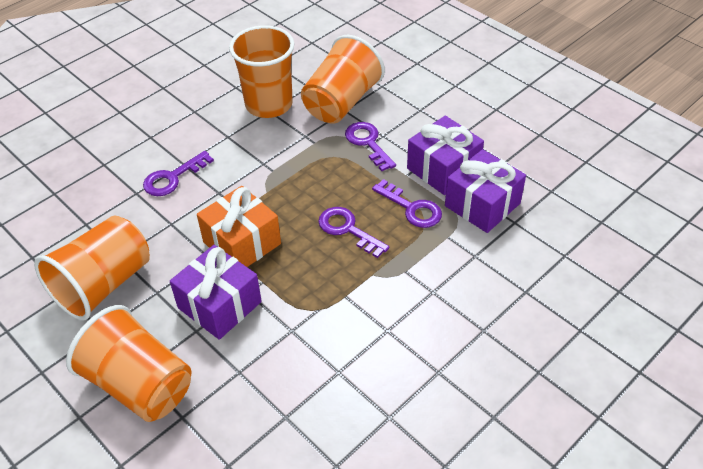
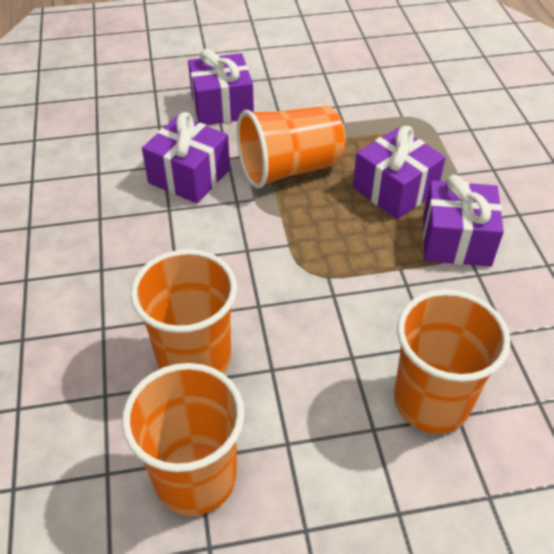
orange gift: 1 -> 0
purple gift: 3 -> 4
purple key: 4 -> 0

